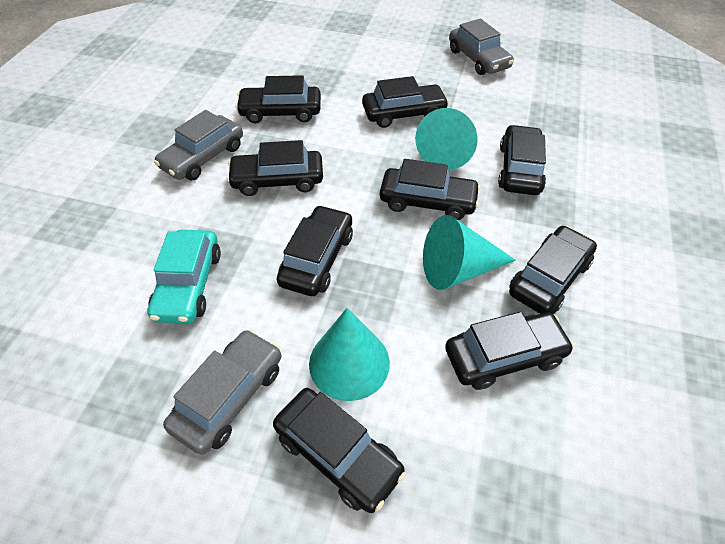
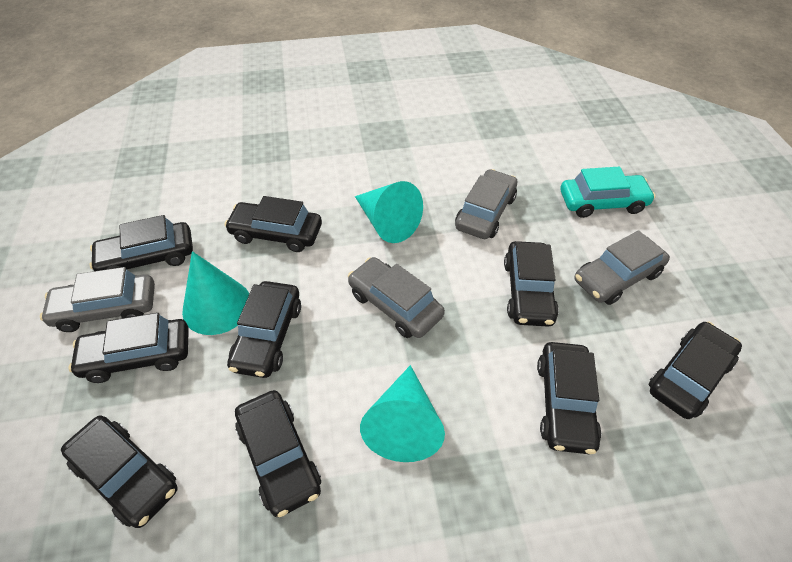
grey car: 3 -> 4

